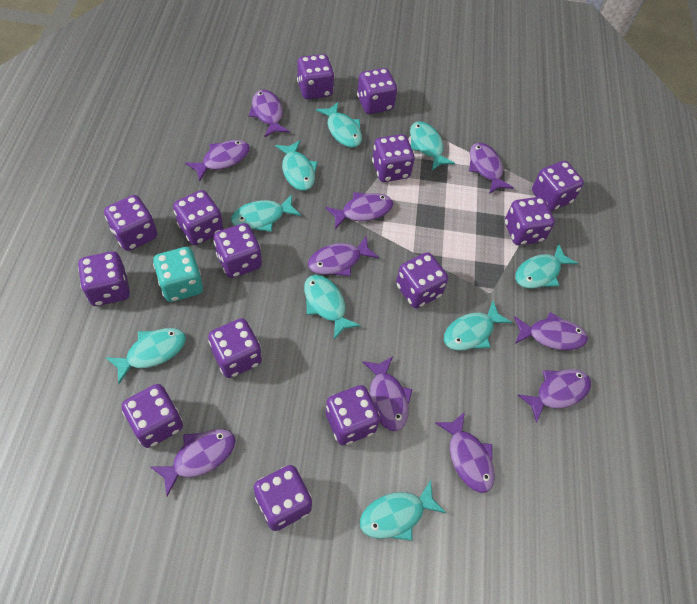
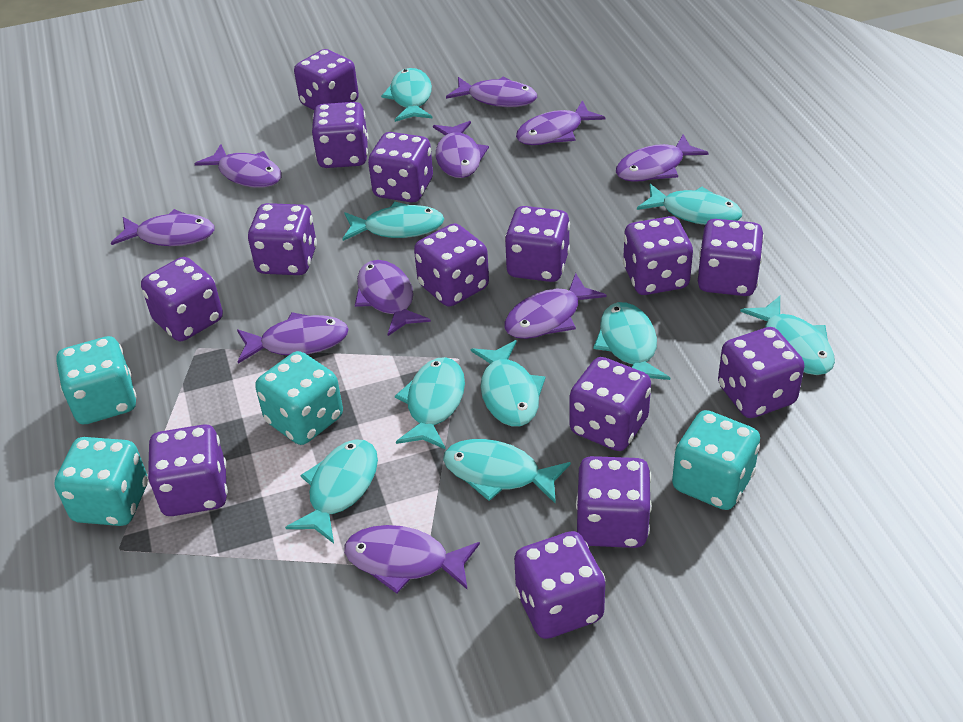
turquoise dice: 1 -> 4

